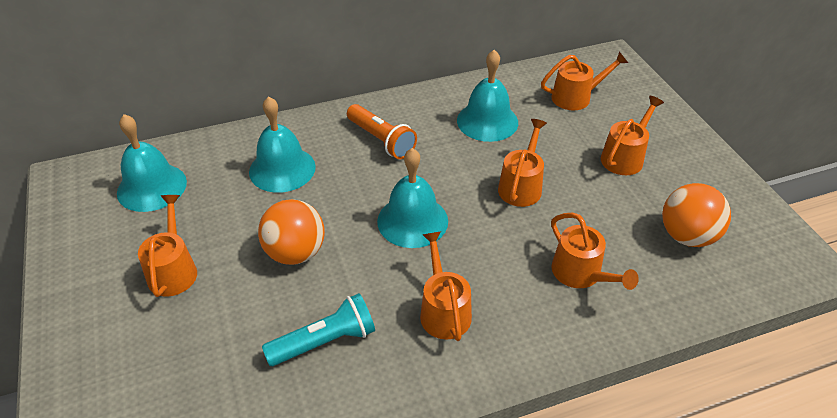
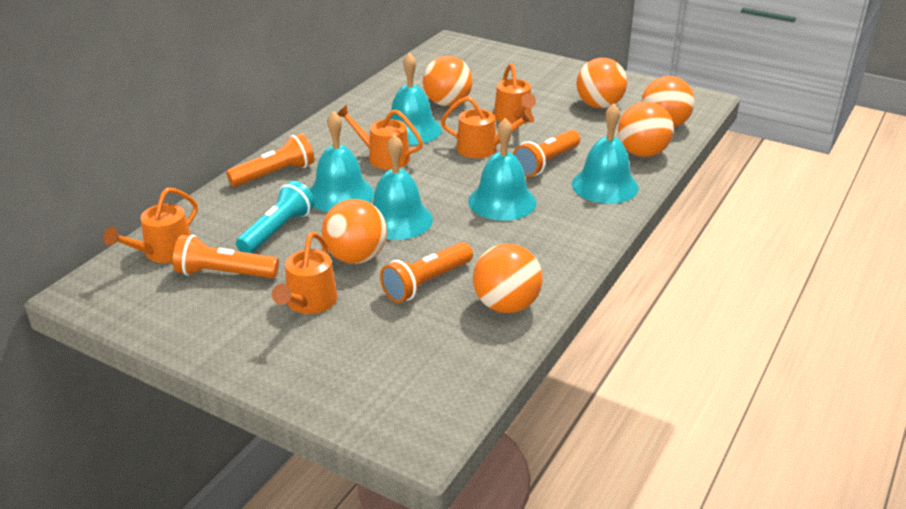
orange ball: 2 -> 6
orange flashlight: 1 -> 4
orange watering can: 6 -> 5
turquoise bell: 4 -> 5

